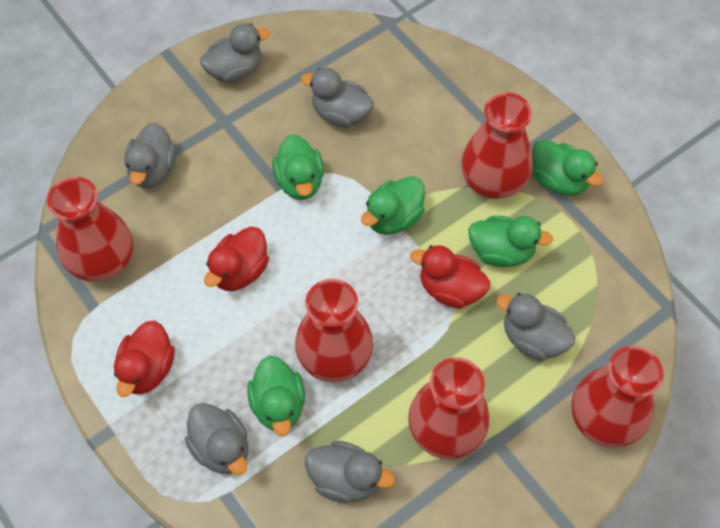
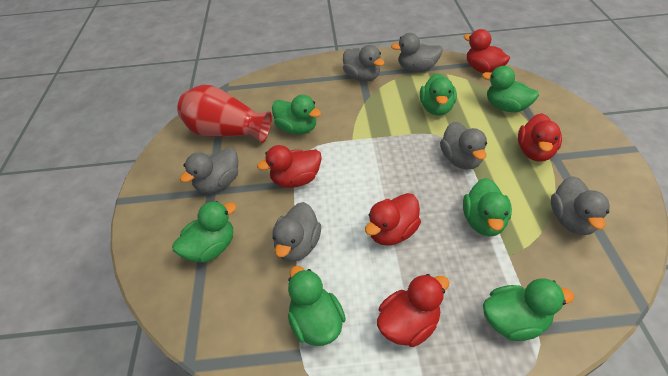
green duck: 5 -> 7
red duck: 3 -> 5
red vase: 5 -> 1

